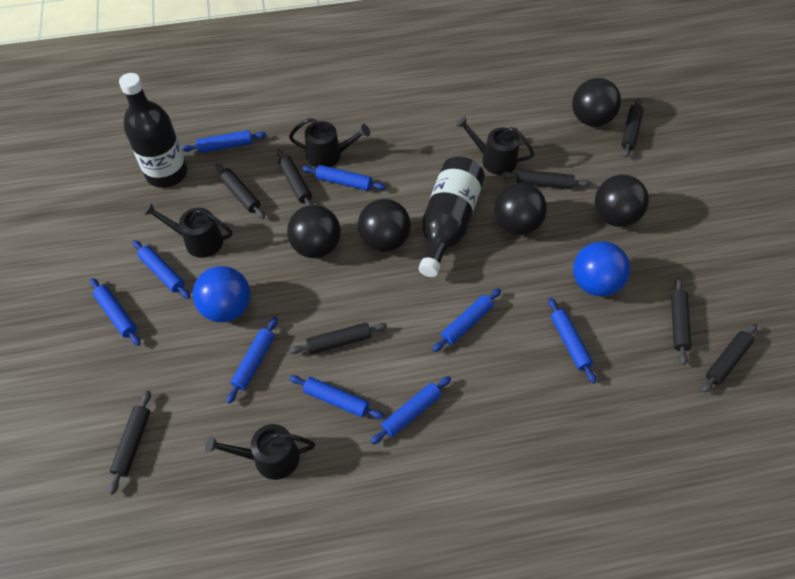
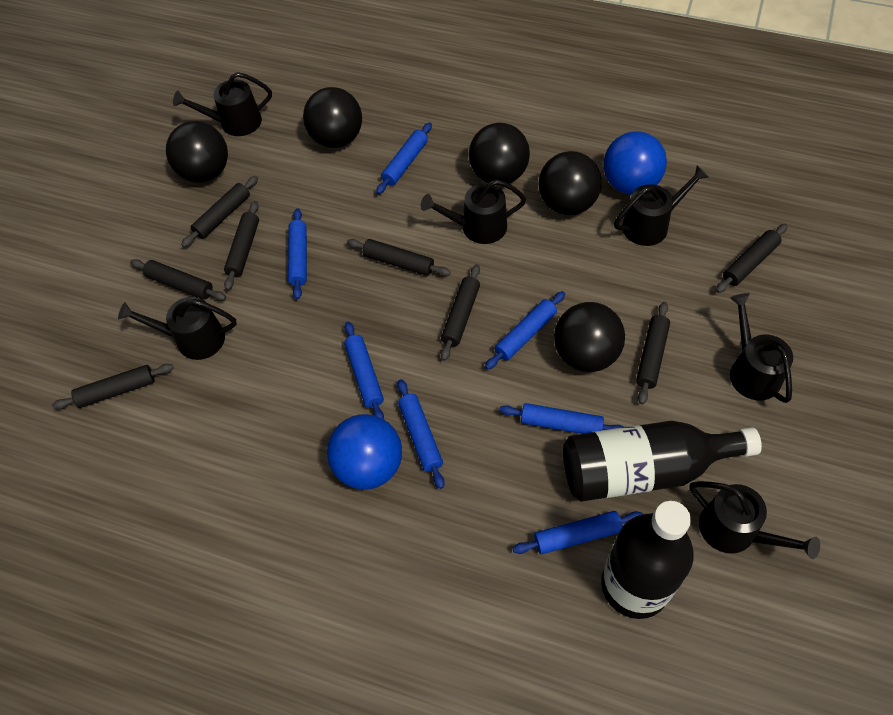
black watering can: 4 -> 6
blue rolling pin: 9 -> 7

